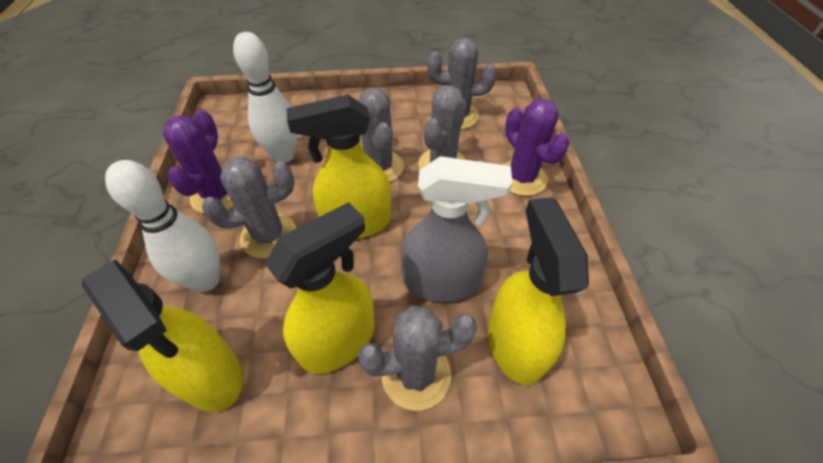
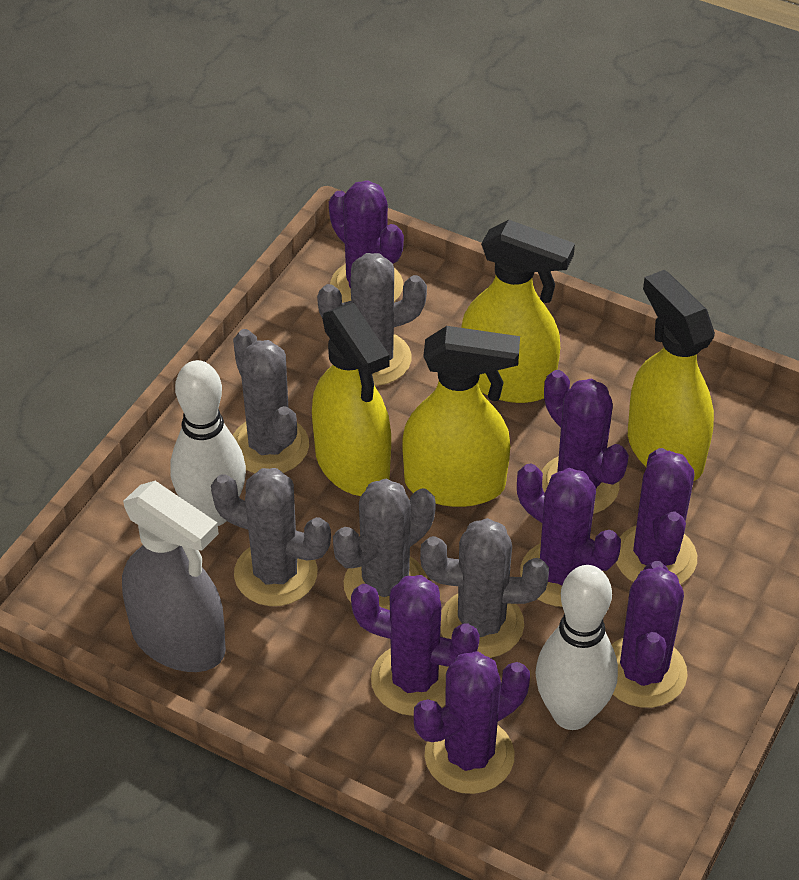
purple cactus: 2 -> 7

